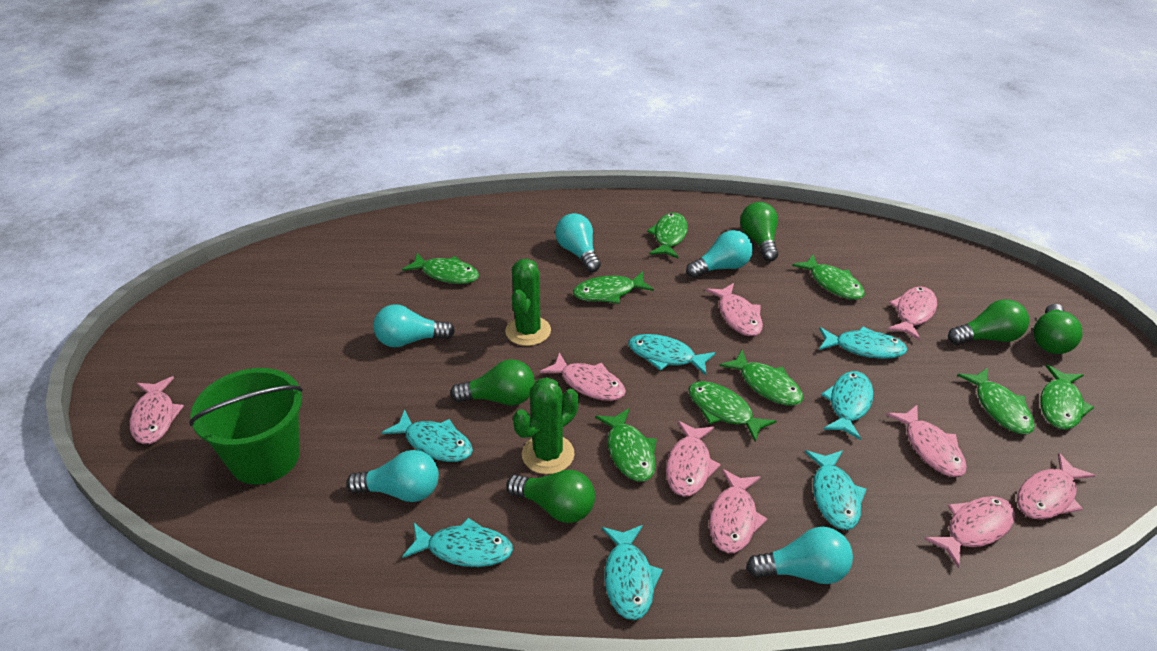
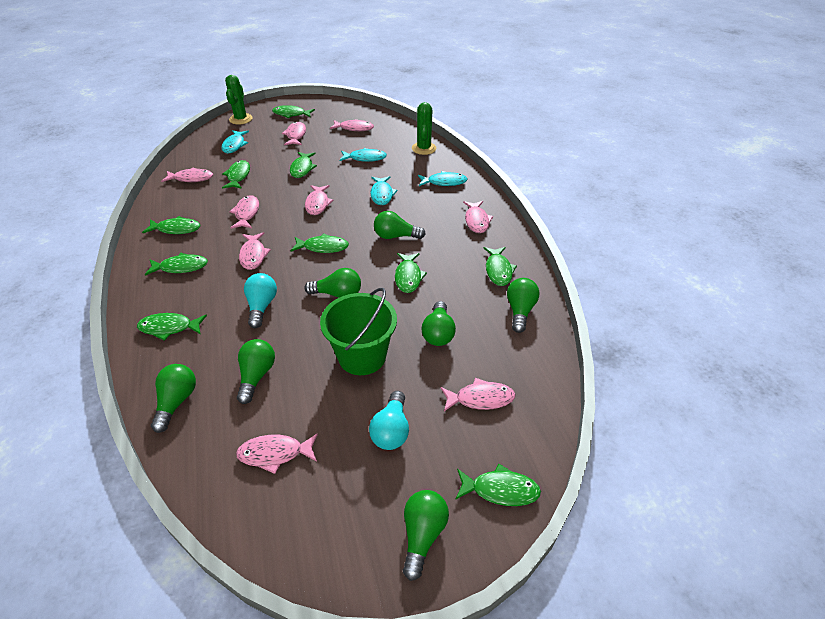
green fish: 9 -> 10
green light bulb: 5 -> 7
turquoise fish: 7 -> 4
turquoise light bulb: 5 -> 2

